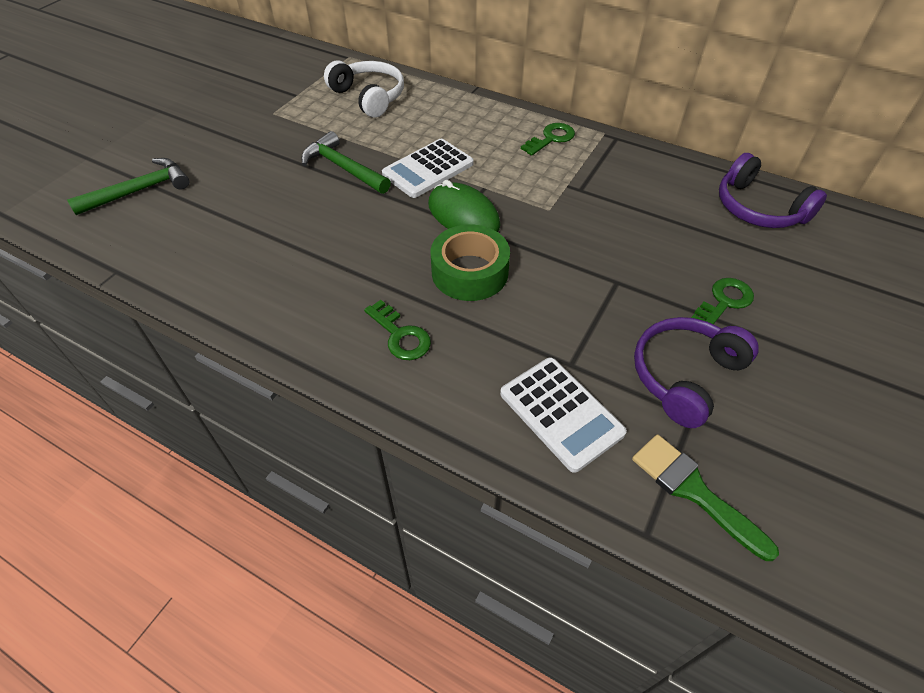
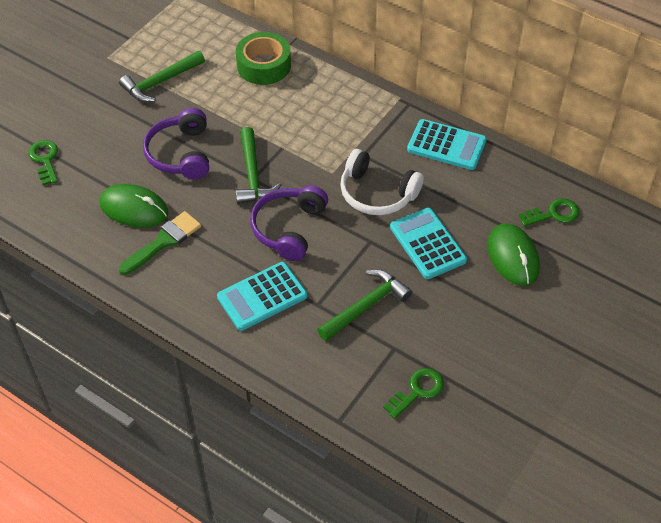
green hammer: 2 -> 3
green mouse: 1 -> 2
turquoise calculator: 0 -> 3
white calculator: 2 -> 0

